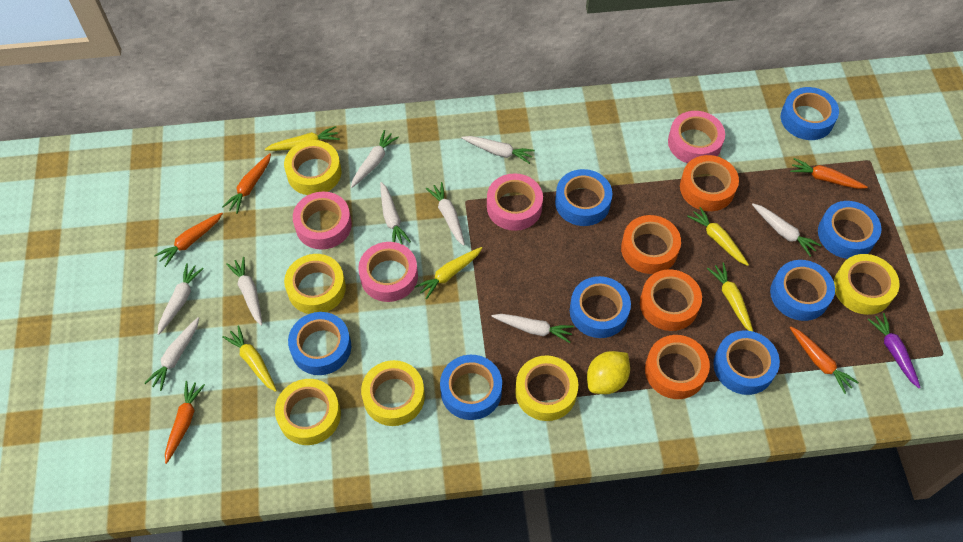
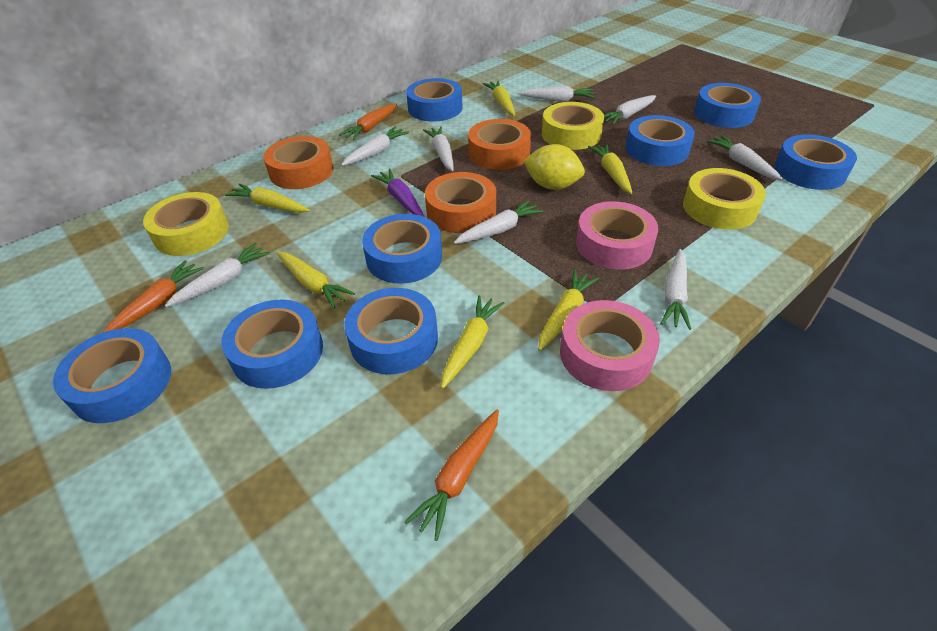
orange carrot: 5 -> 3
orange tape: 4 -> 3
pink tape: 4 -> 2
white carrot: 9 -> 8
yellow carrot: 5 -> 6
yellow tape: 6 -> 3

